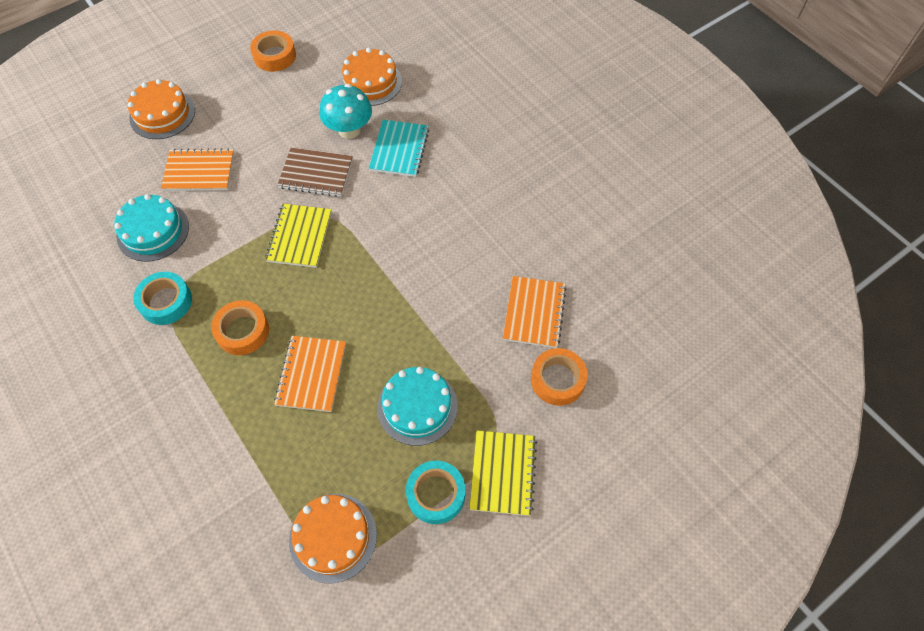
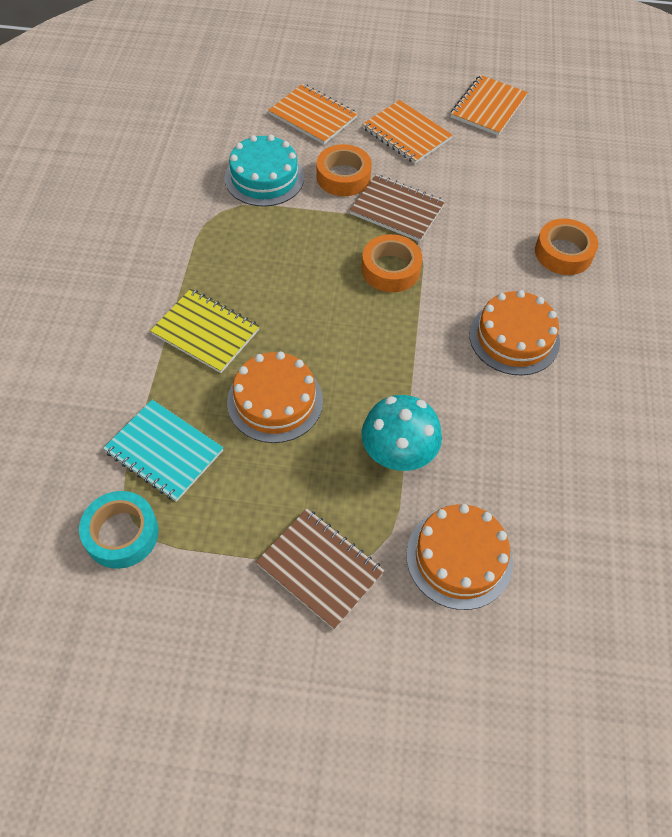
brown notebook: 1 -> 2
turquoise cake: 2 -> 1
turquoise tape: 2 -> 1
yellow notebook: 2 -> 1

